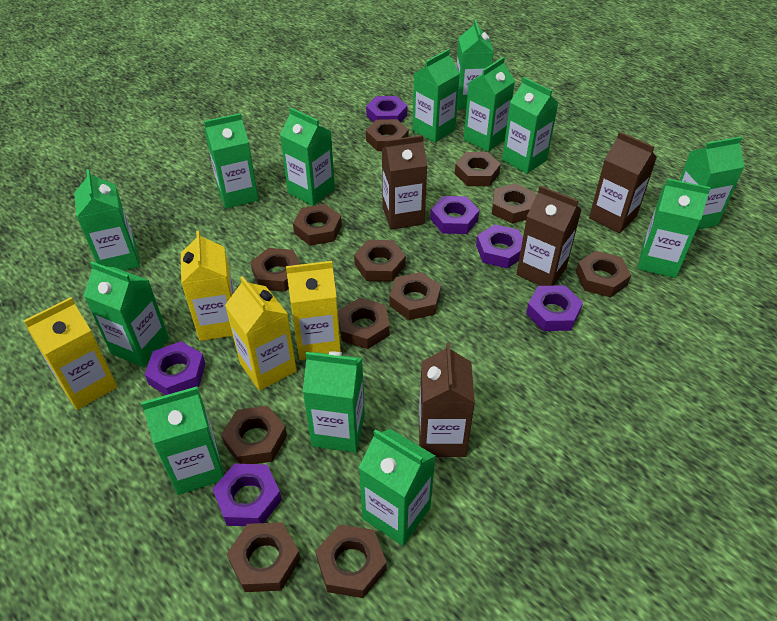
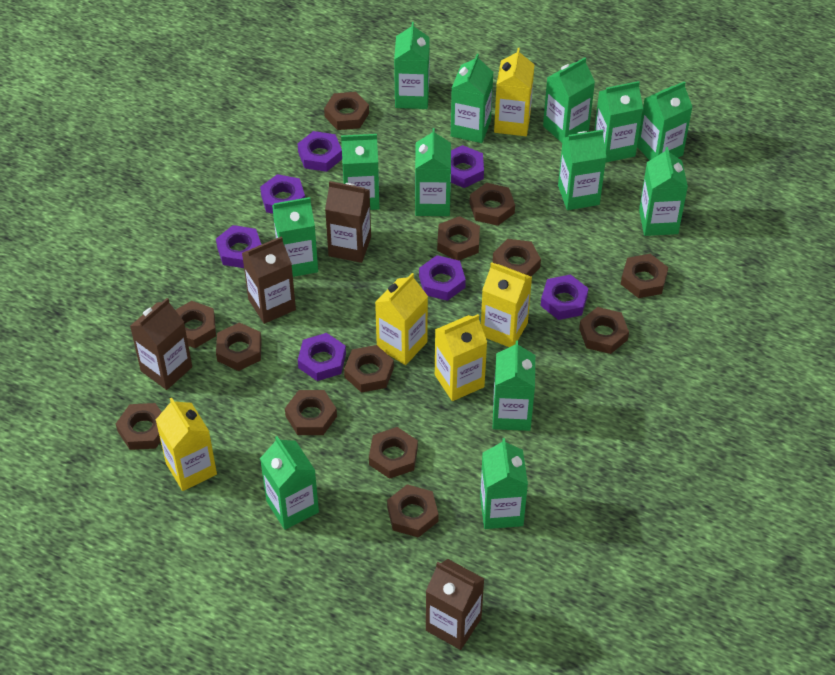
brown nut: 12 -> 13
purple nut: 6 -> 7
yellow carton: 4 -> 5

